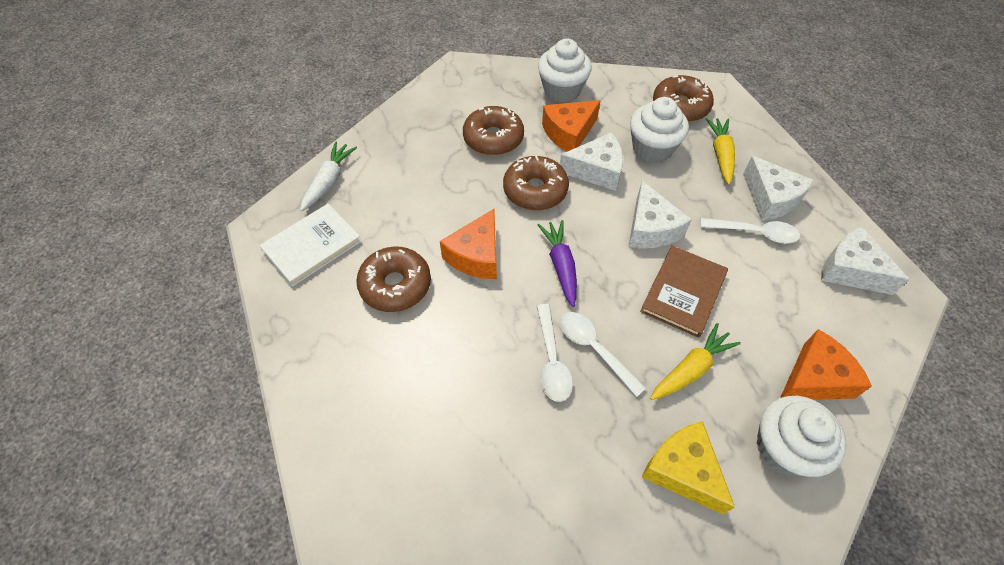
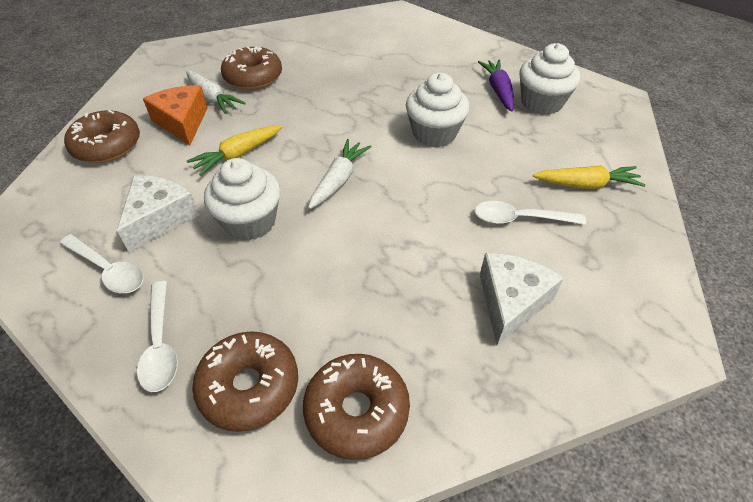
brown book: 1 -> 0
orange cheese: 3 -> 1
white book: 1 -> 0
white carrot: 1 -> 2
white cheese: 4 -> 2
yellow cheese: 1 -> 0

